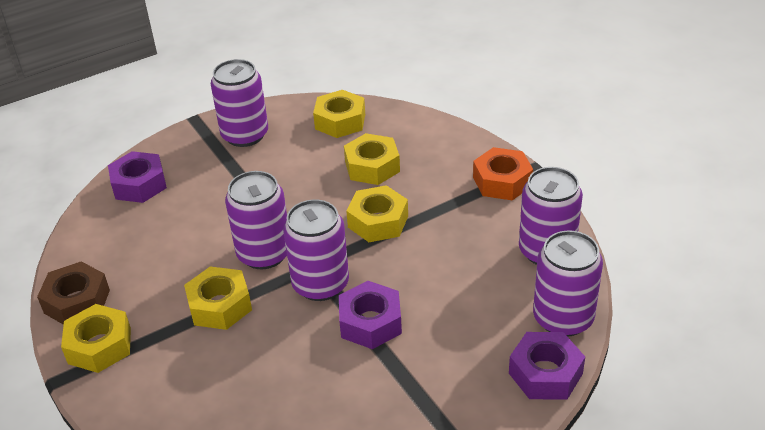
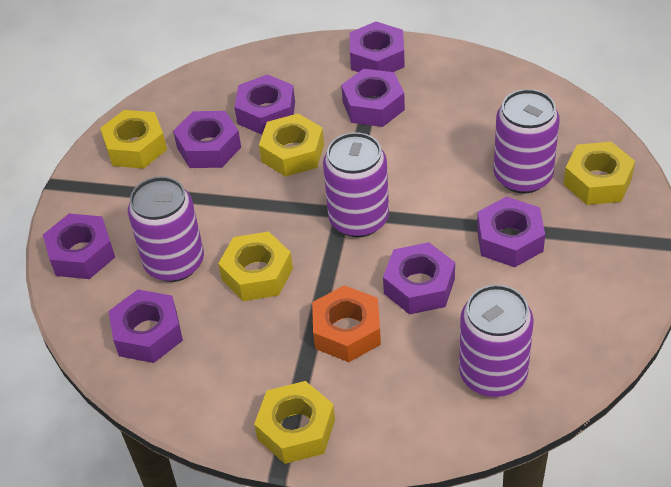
brown nut: 1 -> 0
purple can: 5 -> 4
purple nut: 3 -> 8

